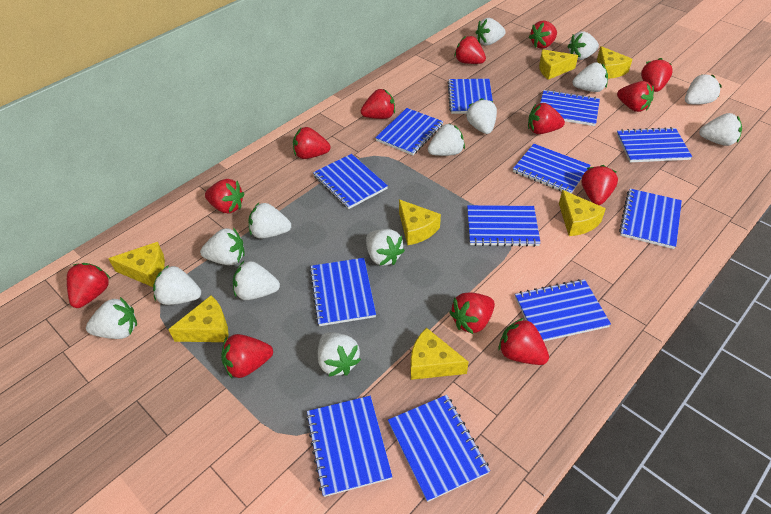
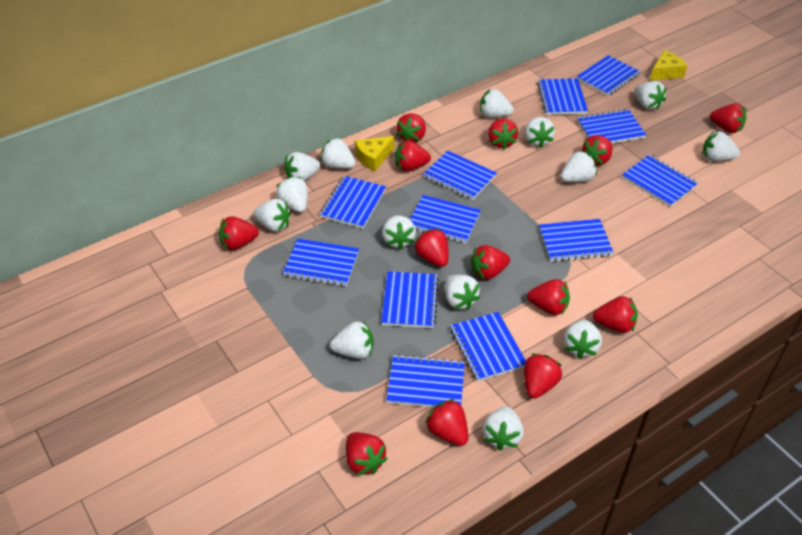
yellow cheese: 7 -> 2

